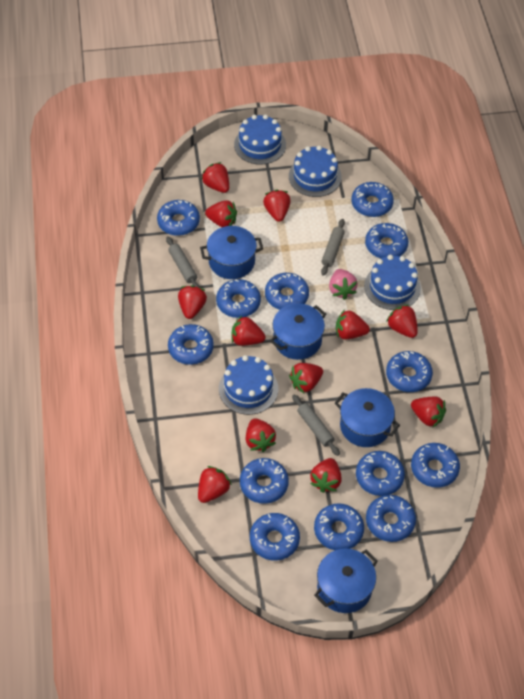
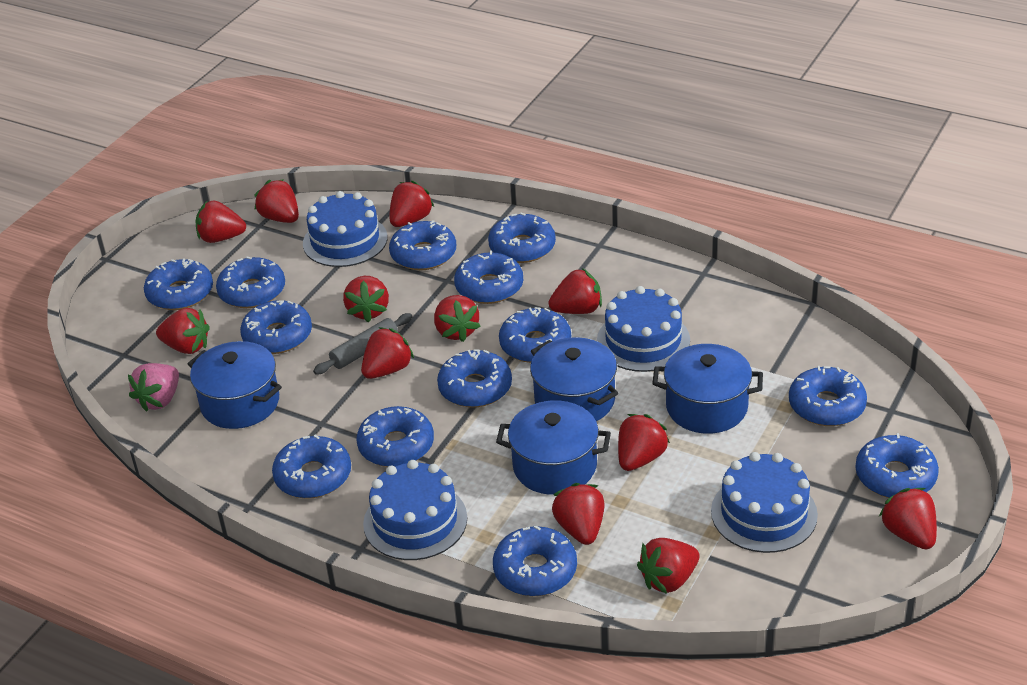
grey rolling pin: 3 -> 1

